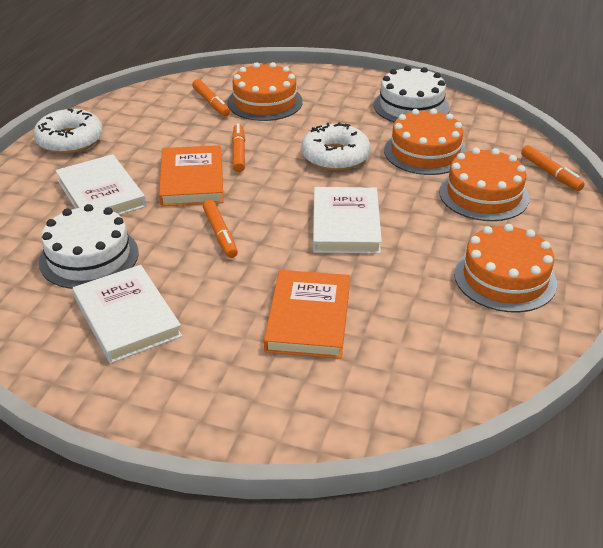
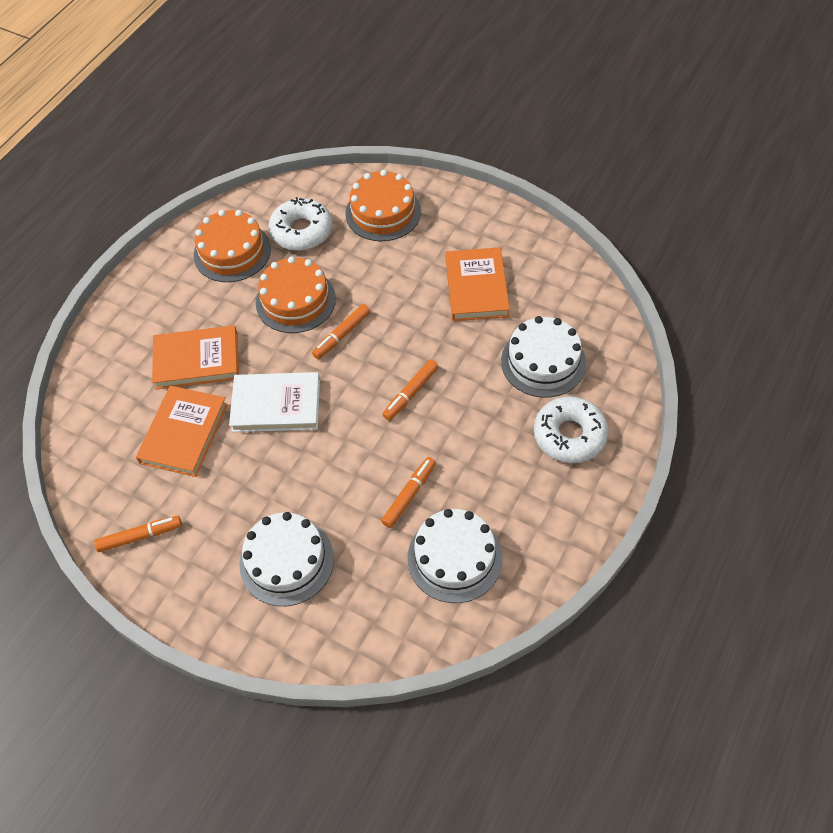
orange book: 2 -> 3
orange cake: 4 -> 3
white book: 3 -> 1
white cake: 2 -> 3

